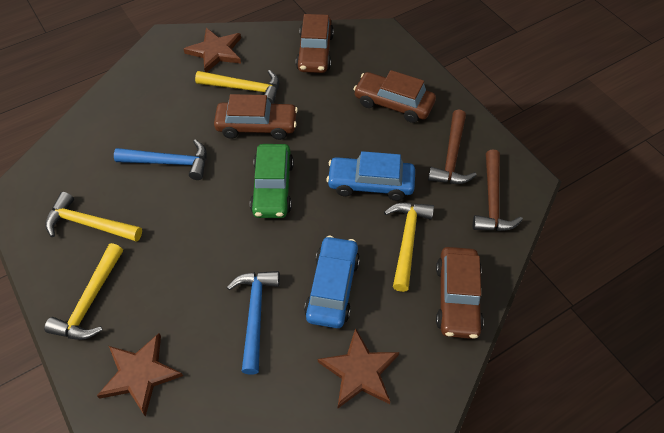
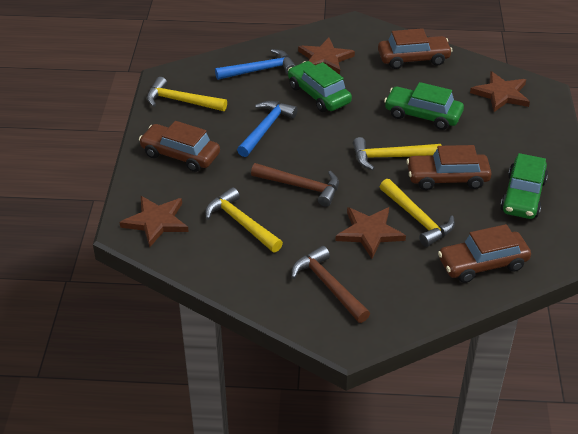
blue car: 2 -> 0
brown star: 3 -> 4
green car: 1 -> 3

